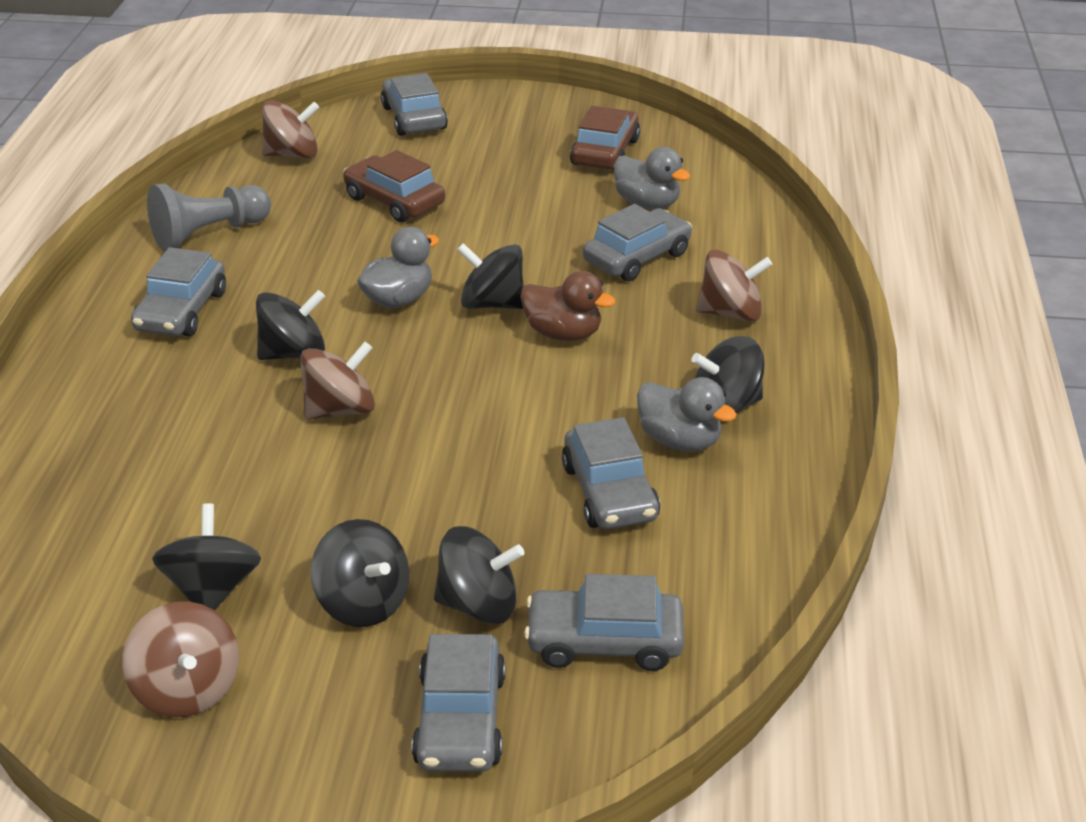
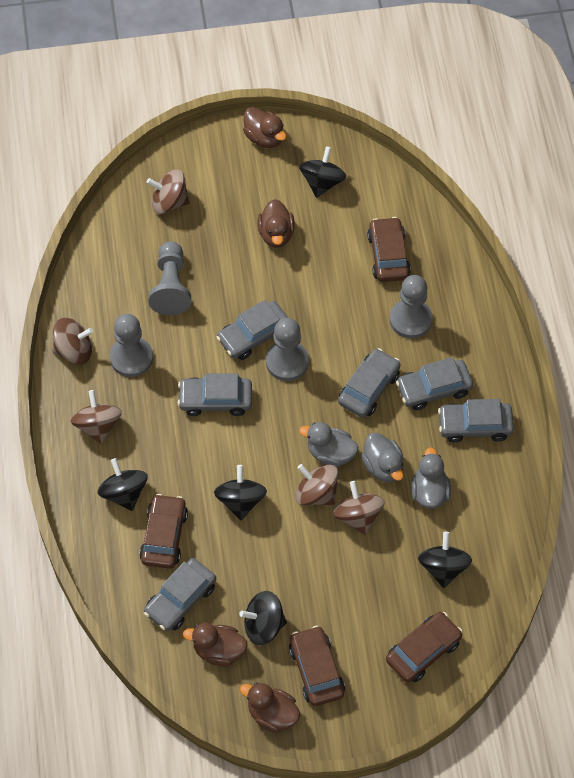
black spinning top: 6 -> 5
brown car: 2 -> 4
brown duck: 1 -> 4
brown spinning top: 4 -> 5
grey pawn: 1 -> 4

